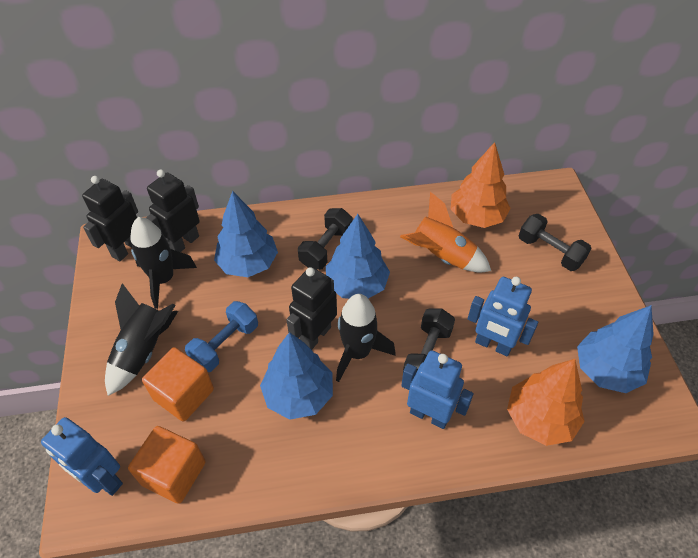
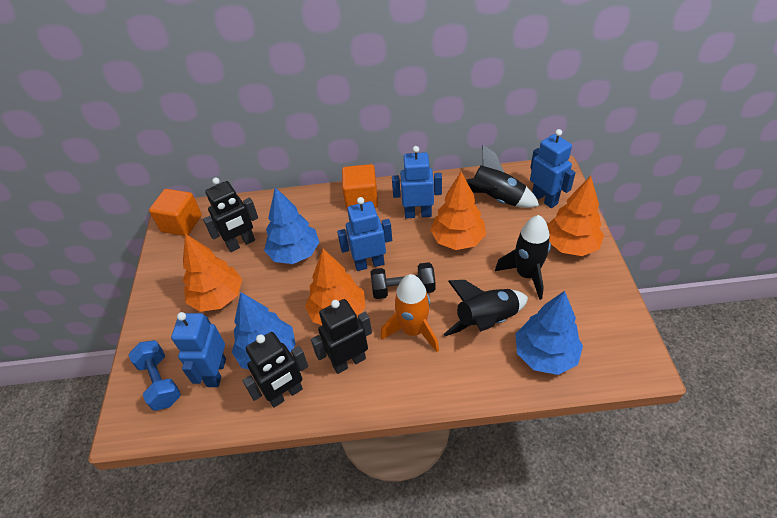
black dumbbell: 3 -> 1
blue robot: 3 -> 4
blue tree: 4 -> 3
orange tree: 2 -> 4

